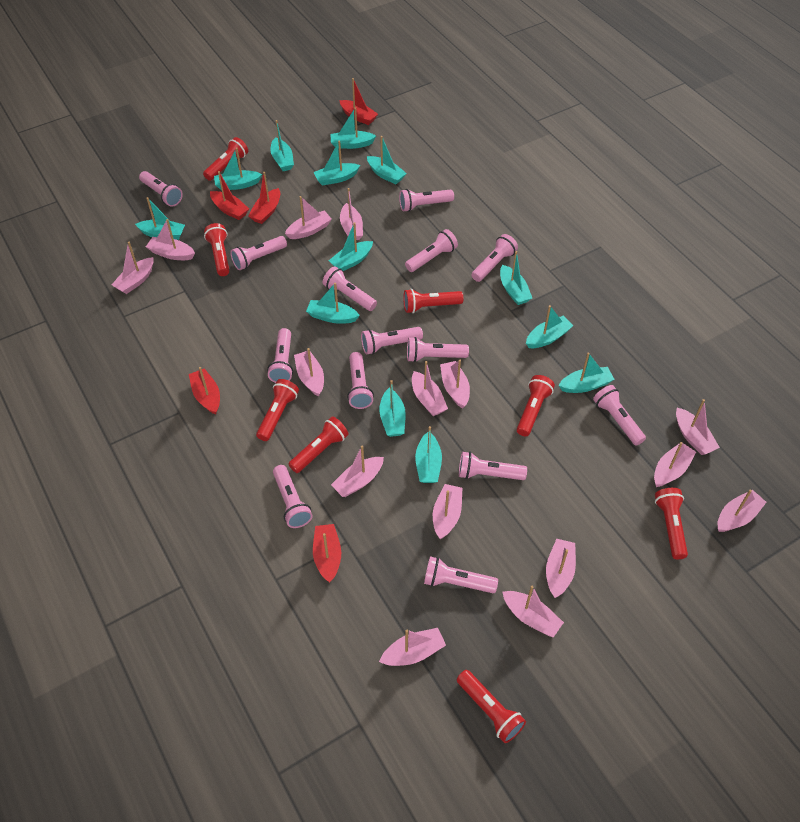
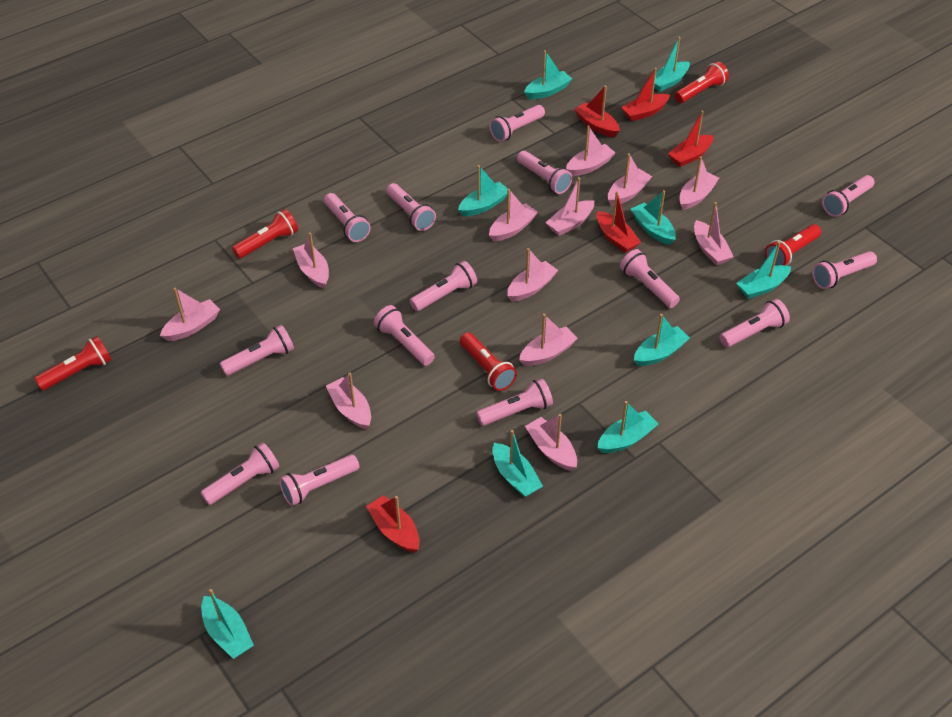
pink boat: 15 -> 12
red flashlight: 8 -> 5
turquoise boat: 13 -> 9

